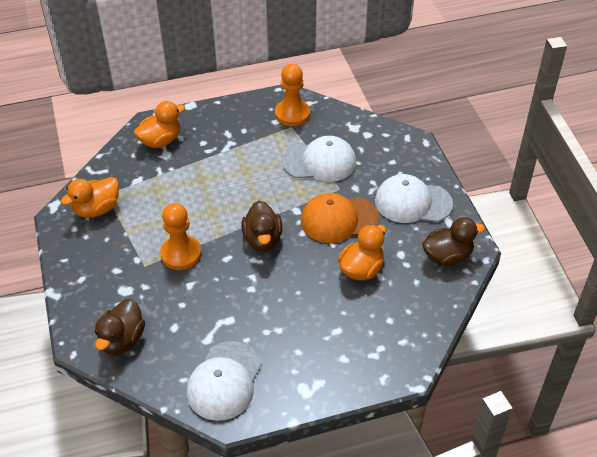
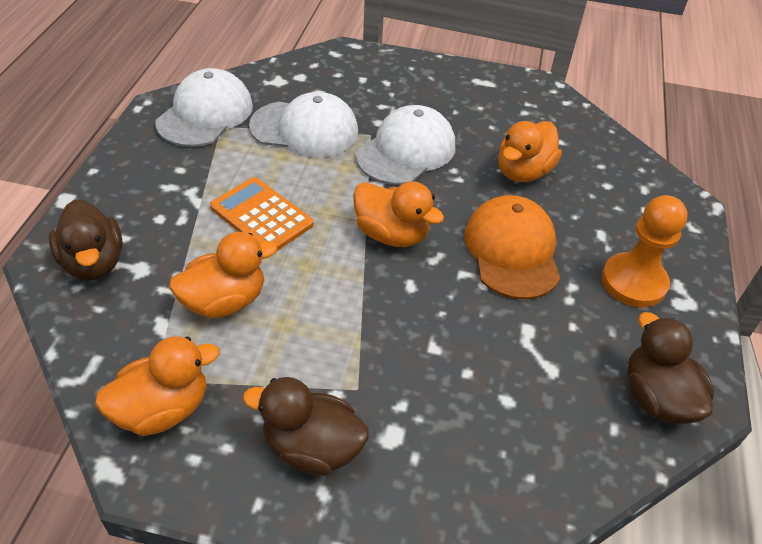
orange calculator: 0 -> 1
orange duck: 3 -> 4
orange pawn: 2 -> 1

